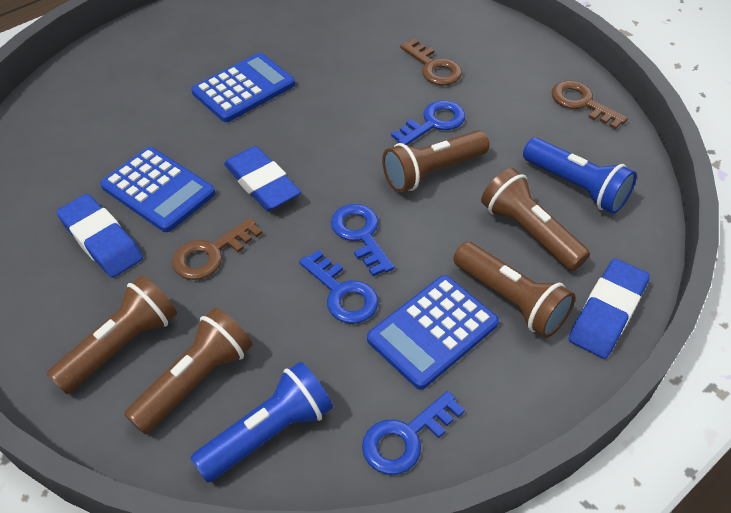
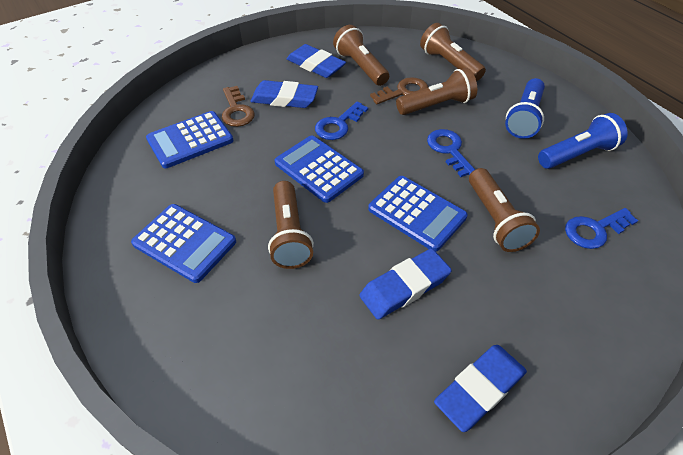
blue calculator: 3 -> 4
blue eraser: 3 -> 4
blue key: 4 -> 3
brown key: 3 -> 2

